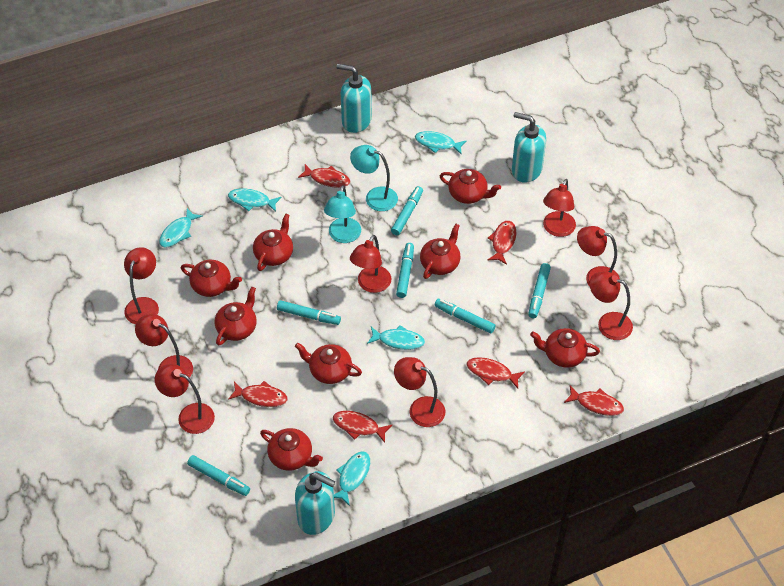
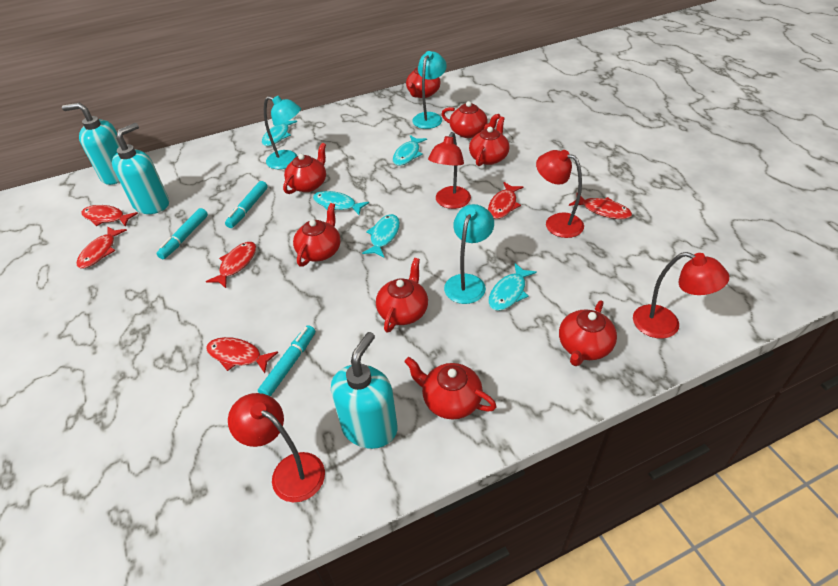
red lamp: 8 -> 4
turquoise lamp: 2 -> 3
turquoise marker: 6 -> 3

